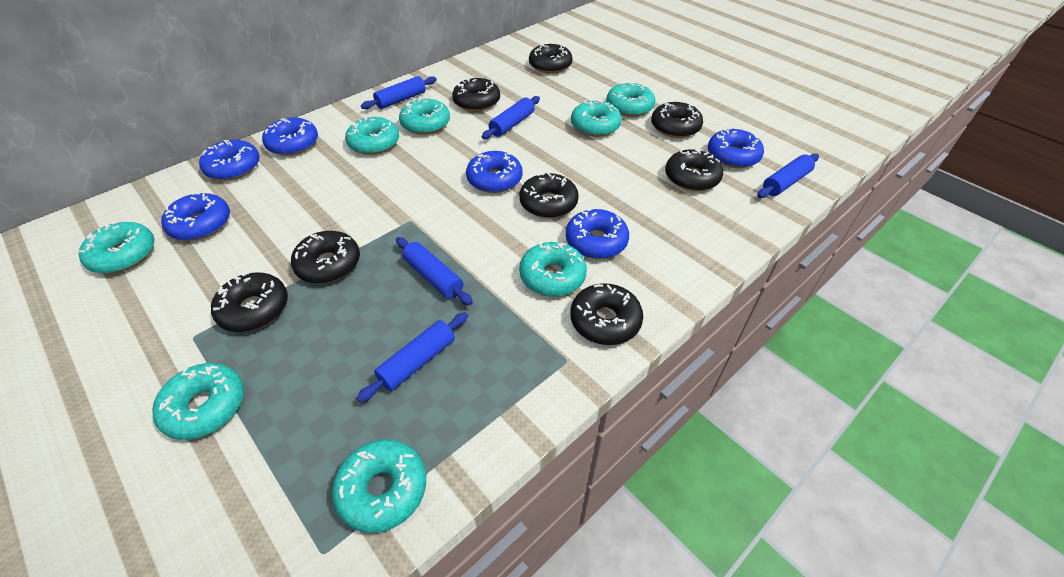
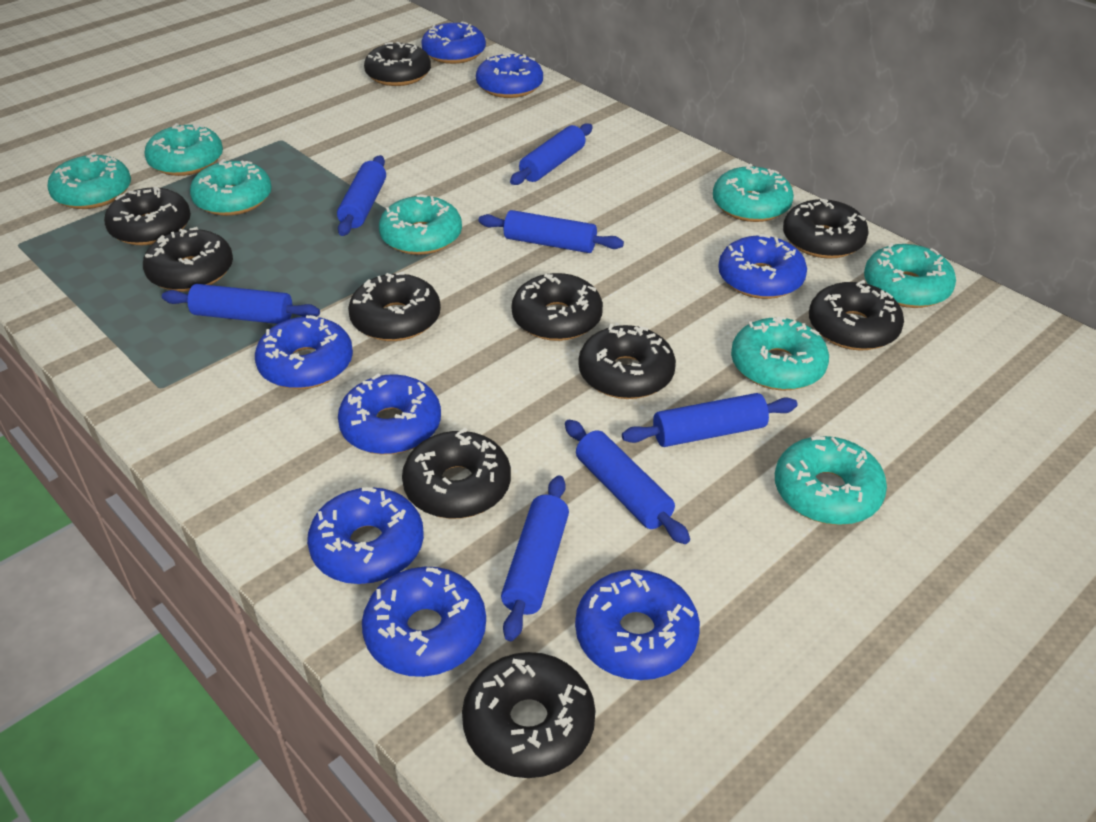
black donut: 8 -> 10
blue donut: 6 -> 8
blue rolling pin: 5 -> 7

